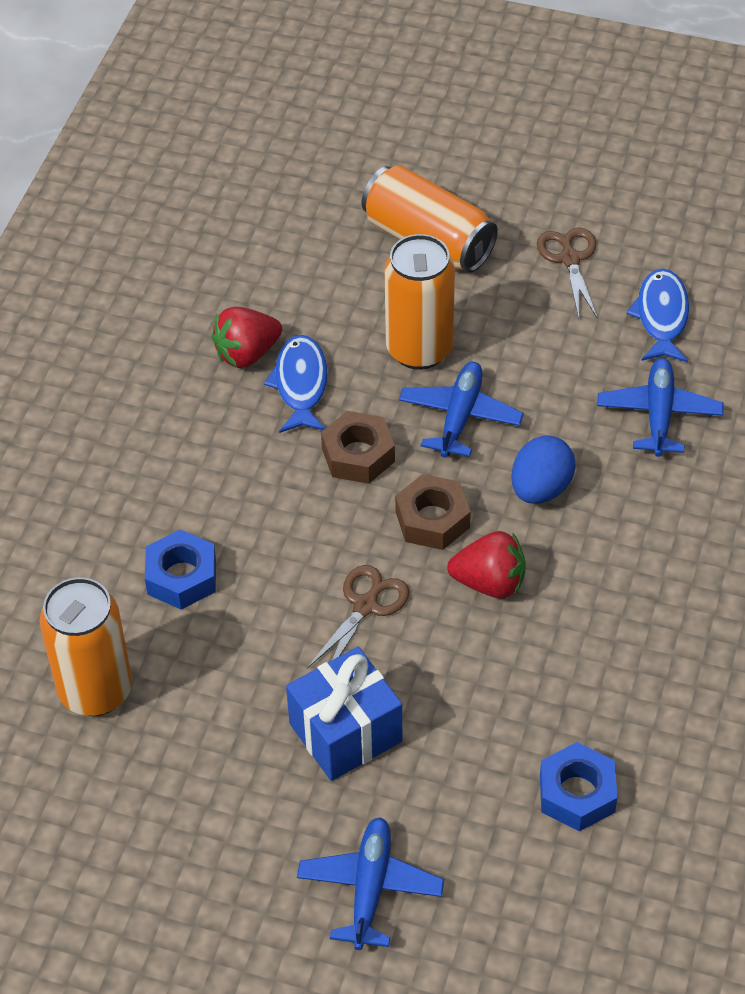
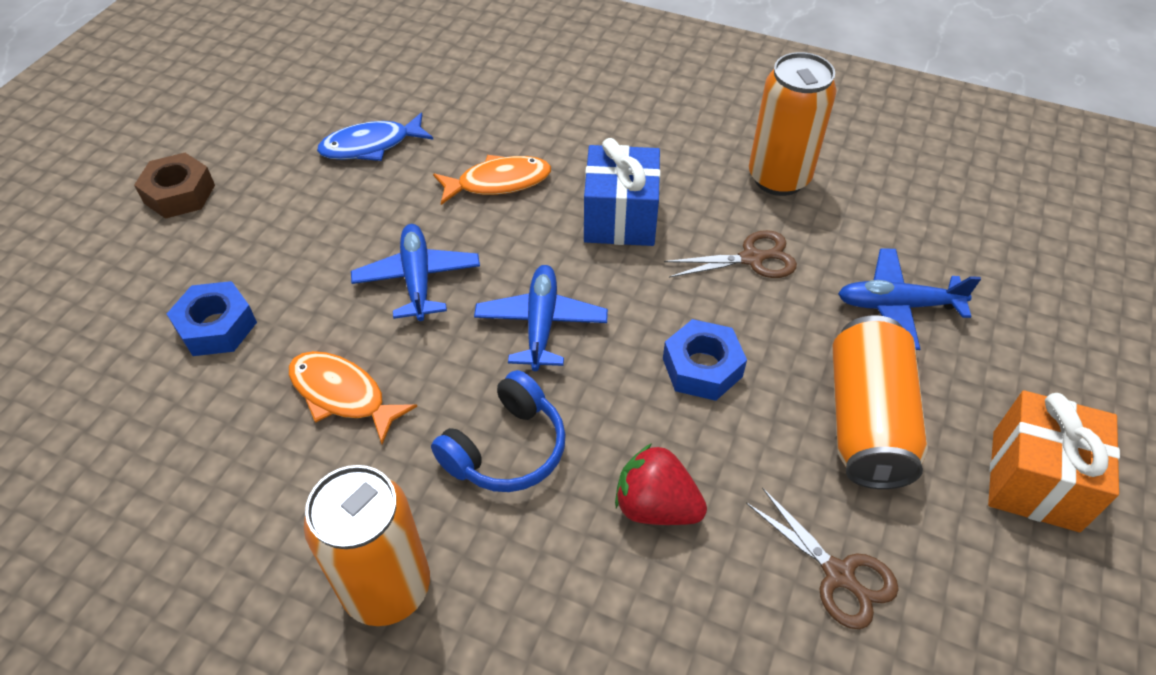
blue egg: 1 -> 0
blue fish: 2 -> 1
blue headphones: 0 -> 1
brown nut: 2 -> 1
orange fish: 0 -> 2
orange gift: 0 -> 1
red strawberry: 2 -> 1

